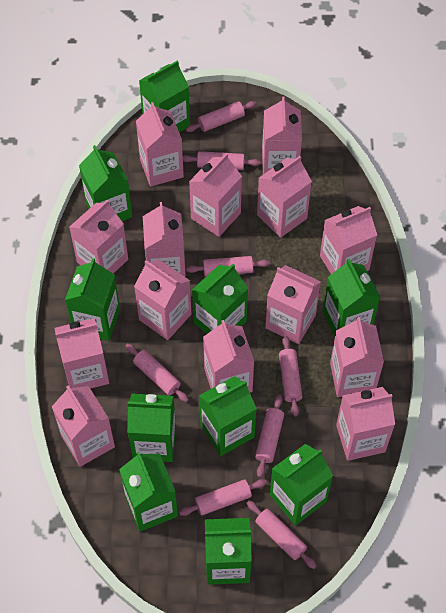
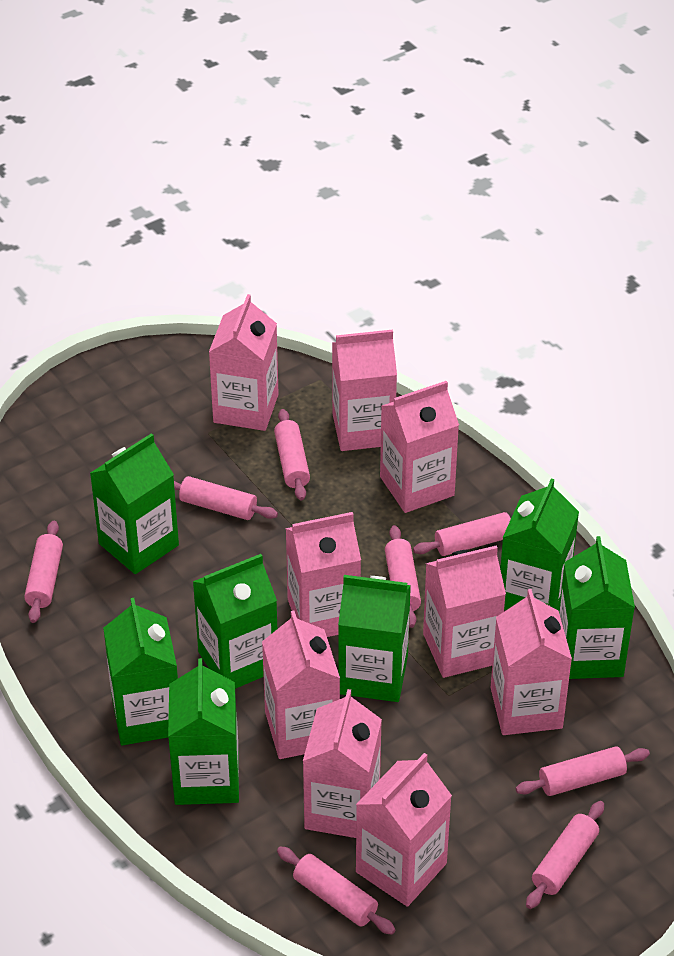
green carton: 10 -> 7
pink carton: 14 -> 9

